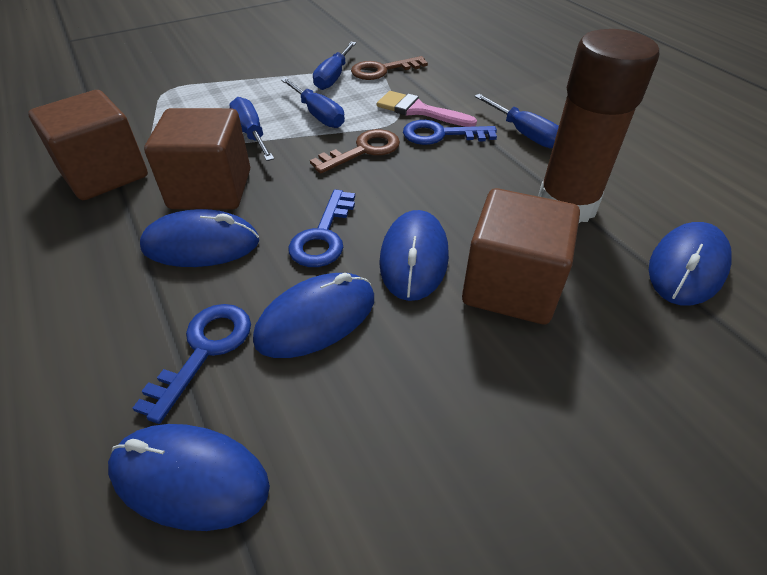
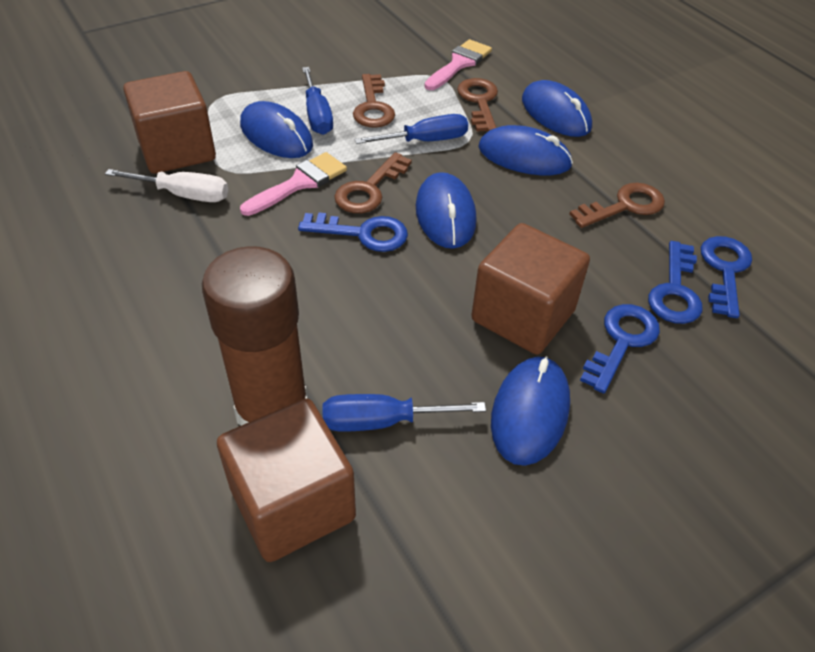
blue key: 3 -> 4
blue screwdriver: 4 -> 3
brown key: 2 -> 4
pink brush: 1 -> 2
white screwdriver: 0 -> 1

